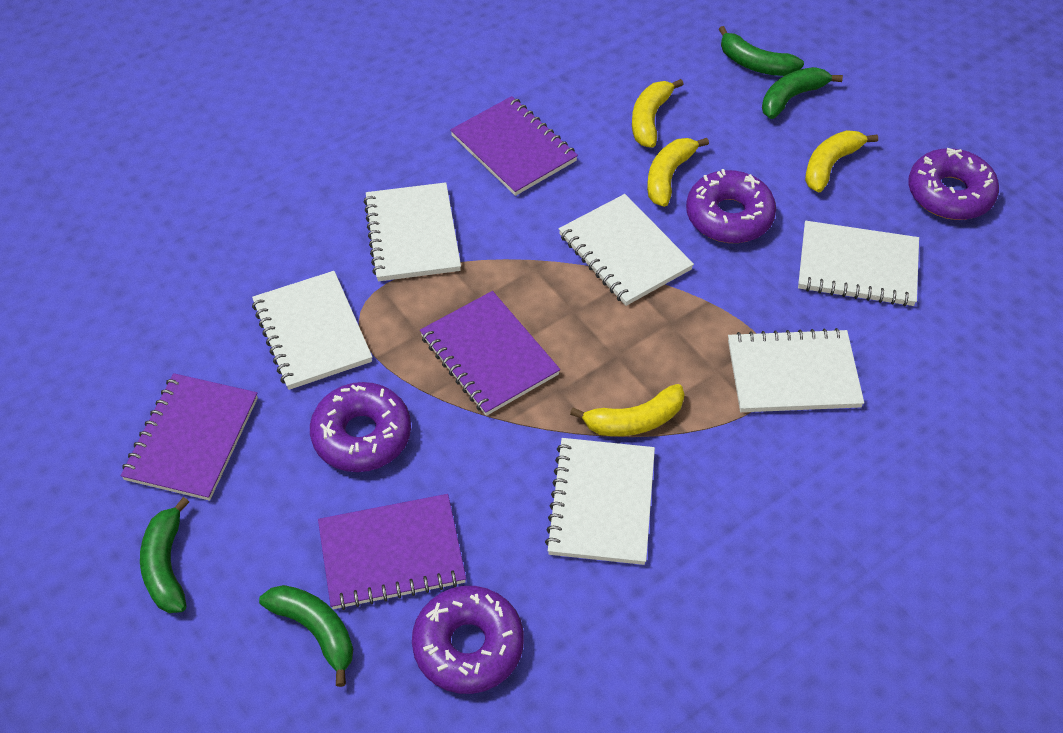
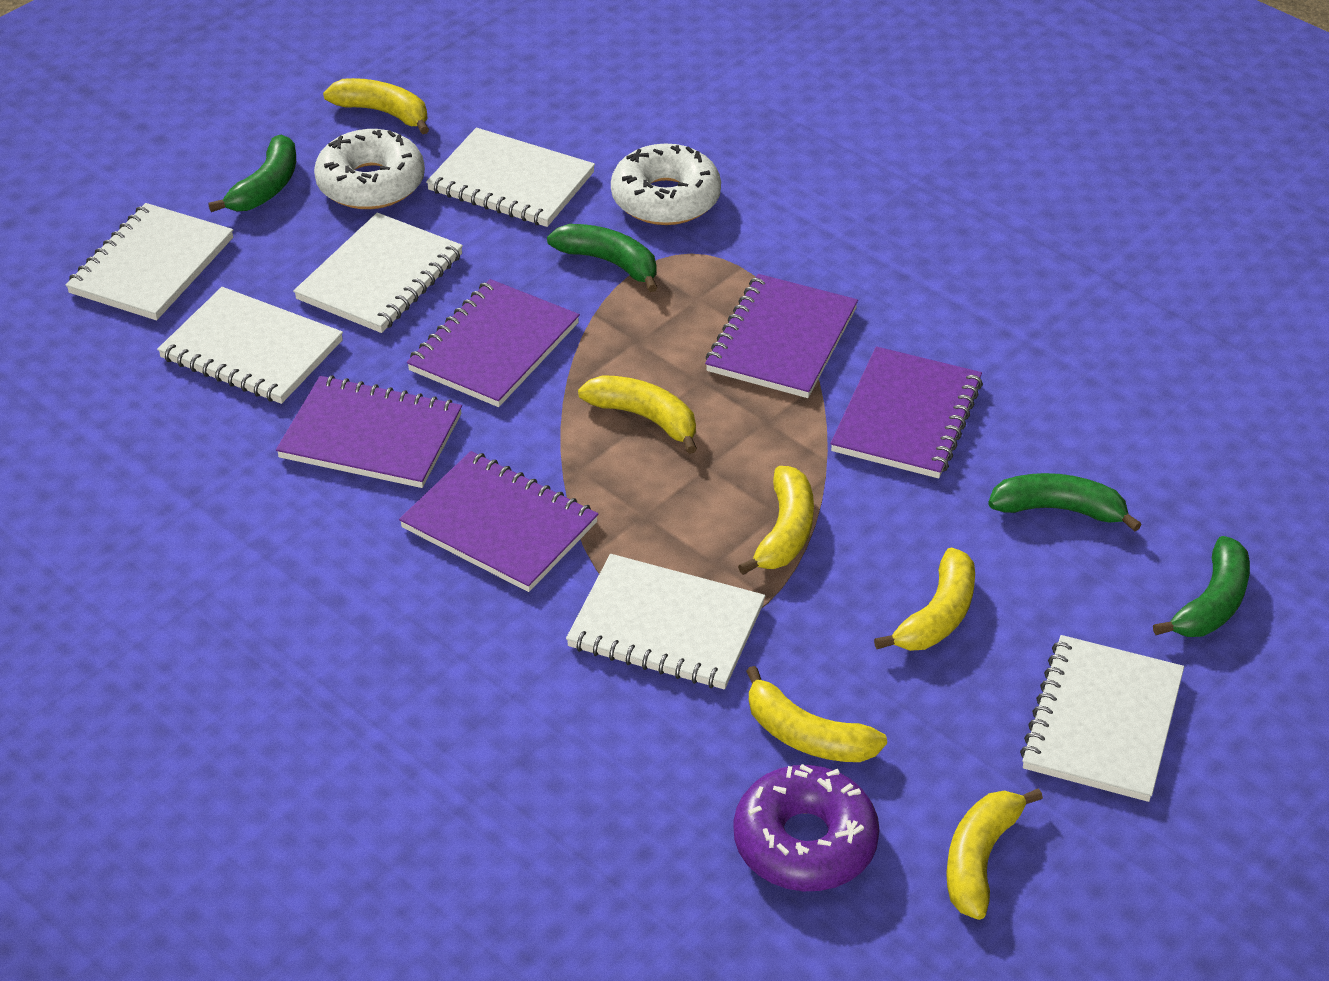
purple donut: 4 -> 1
purple notebook: 4 -> 5
white donut: 0 -> 2
yellow banana: 4 -> 6

